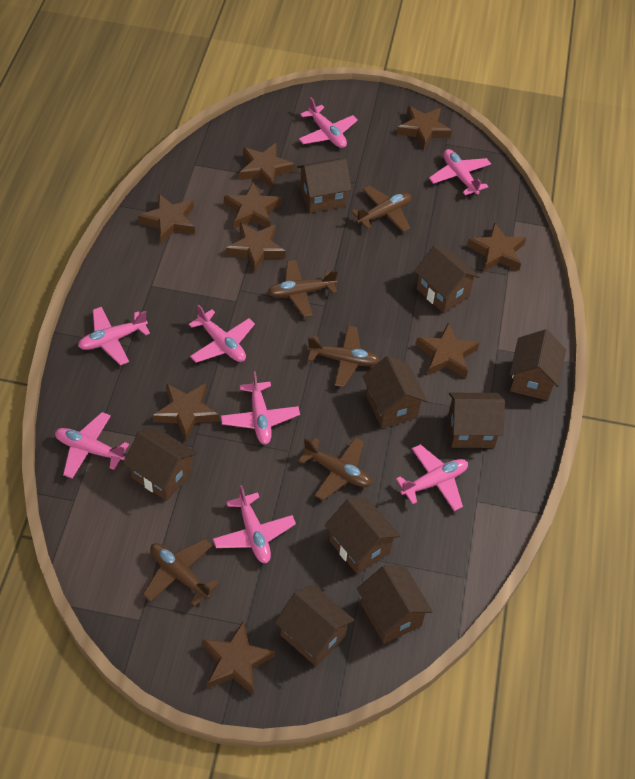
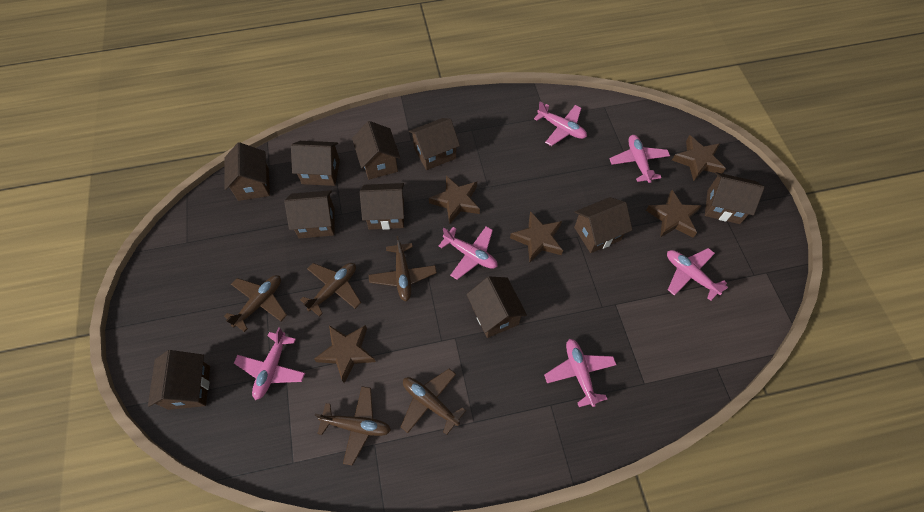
brown house: 9 -> 10
brown star: 9 -> 5
pink plane: 8 -> 6

